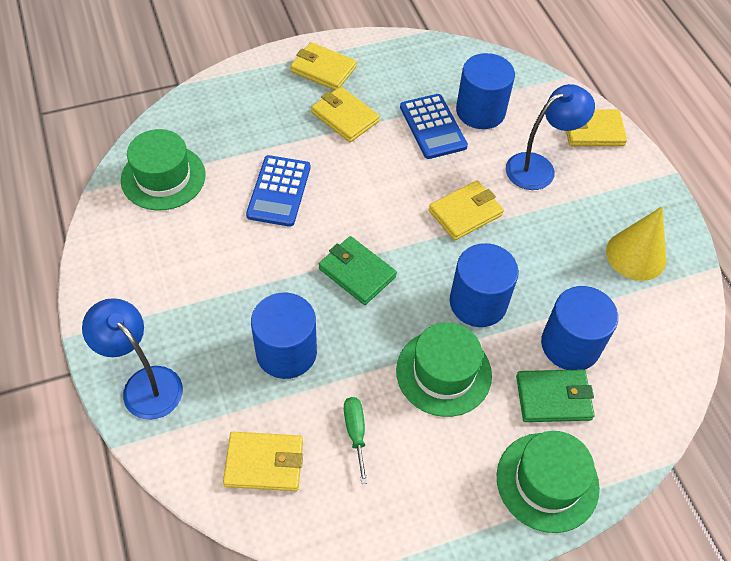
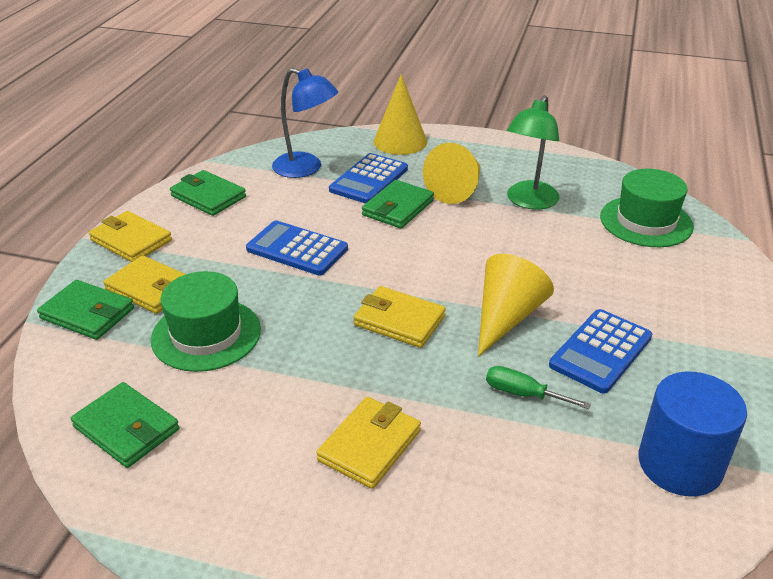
blue calculator: 2 -> 3
blue cylinder: 4 -> 1
blue lamp: 2 -> 1
green hat: 3 -> 2
green lamp: 0 -> 1
green wallet: 2 -> 4
yellow cone: 1 -> 3
yellow wallet: 5 -> 4

